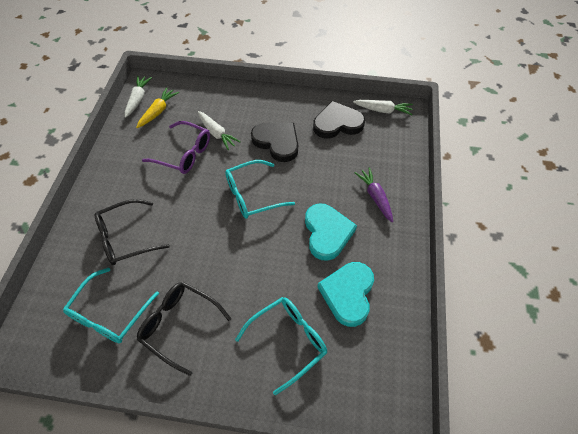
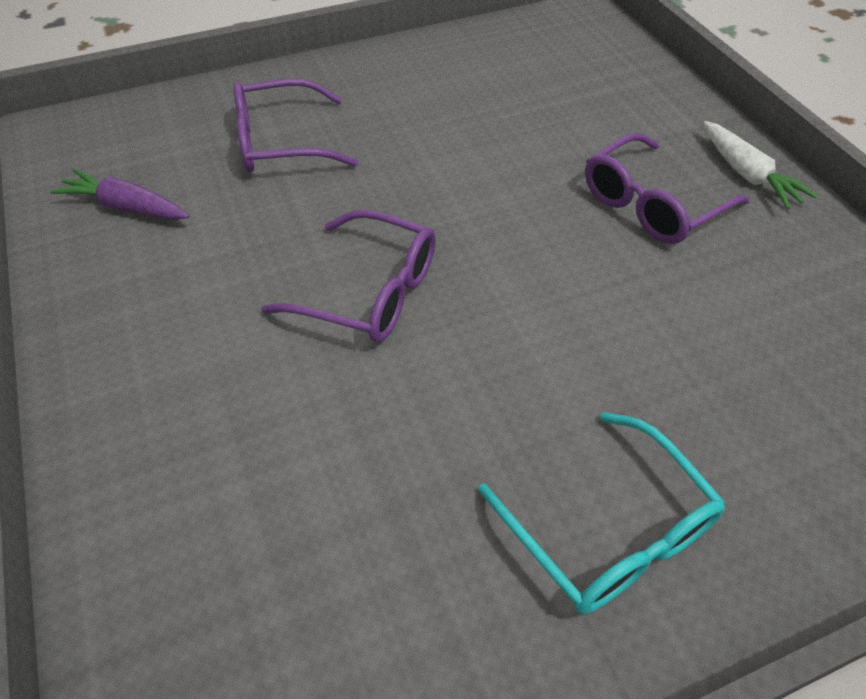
black glasses: 2 -> 0
black heart: 2 -> 0
purple glasses: 1 -> 3
turquoise glasses: 3 -> 1
turquoise heart: 2 -> 0
white carrot: 3 -> 1
yellow carrot: 1 -> 0

